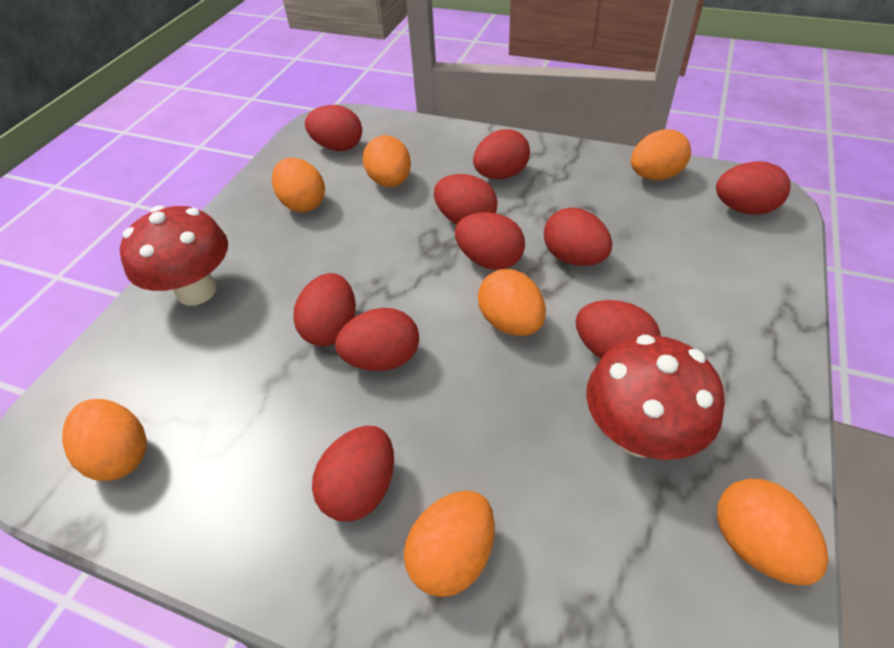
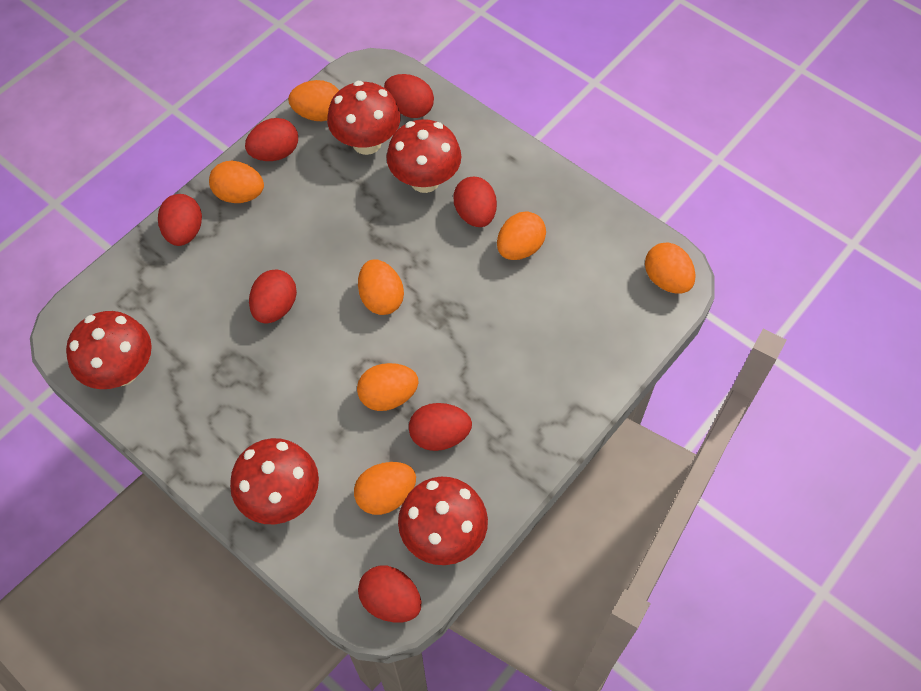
red egg: 10 -> 7
red mushroom: 2 -> 5

